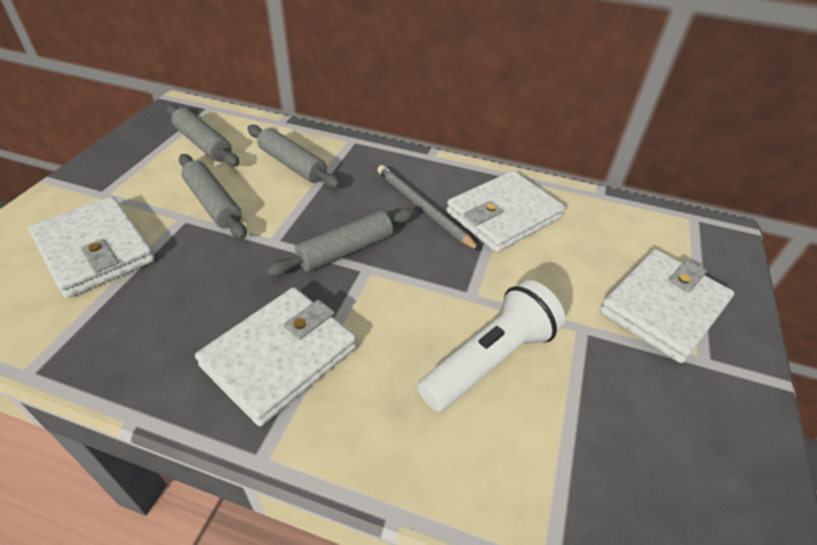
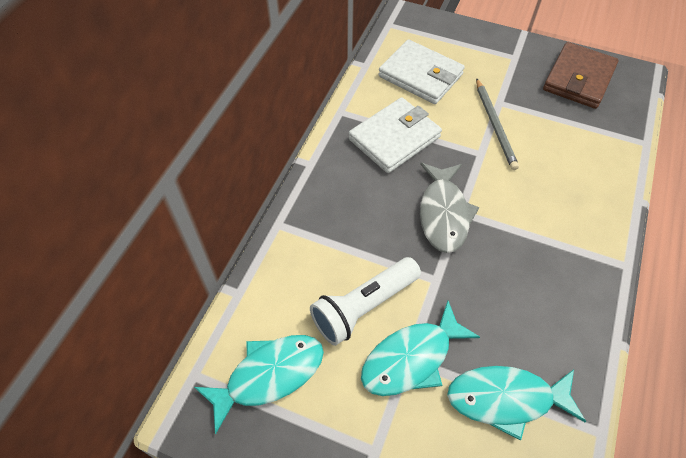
brown wallet: 0 -> 1
grey fish: 0 -> 1
grey rolling pin: 4 -> 0
turquoise fish: 0 -> 3
white wallet: 4 -> 2

